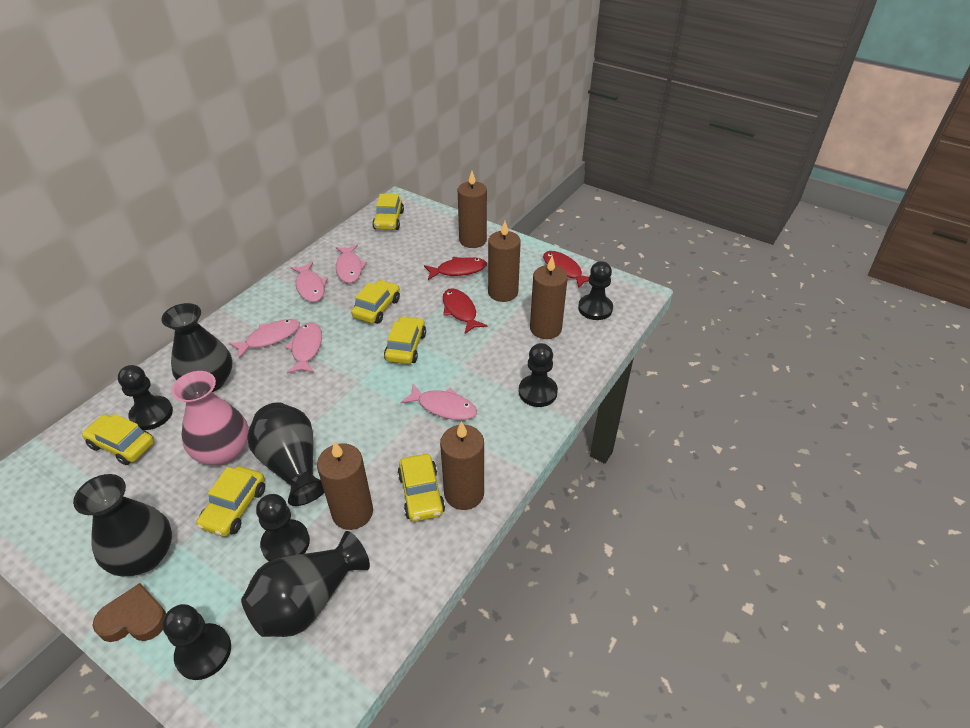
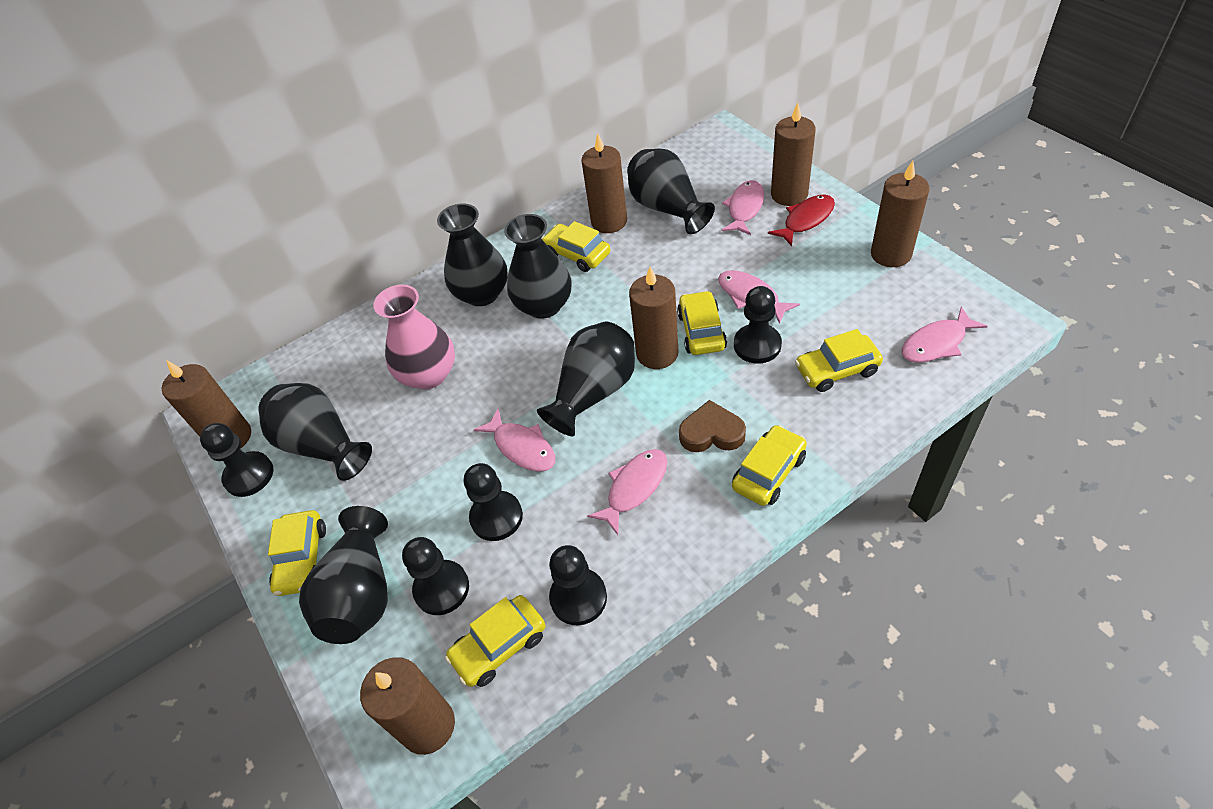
black vase: 4 -> 6
brown candle: 5 -> 6
red fish: 3 -> 1

